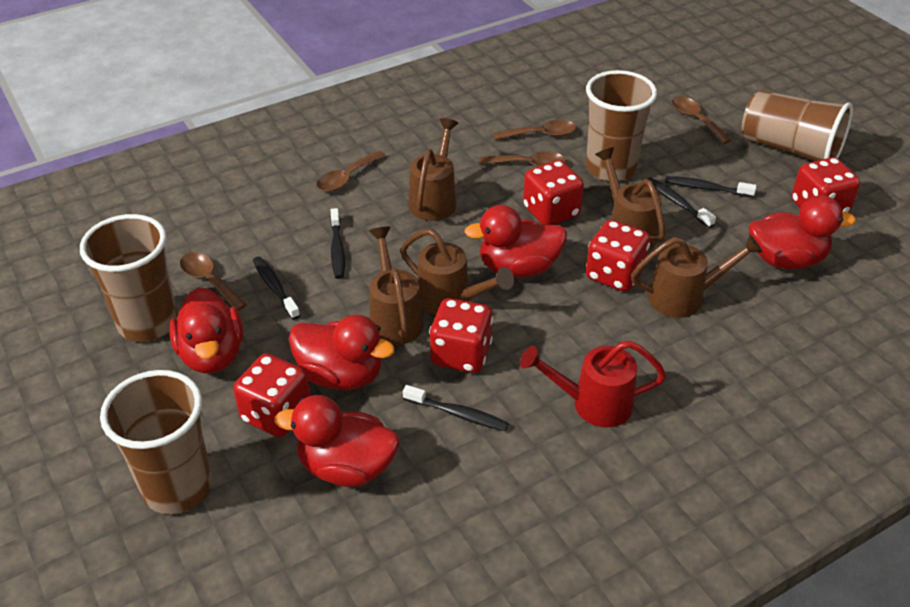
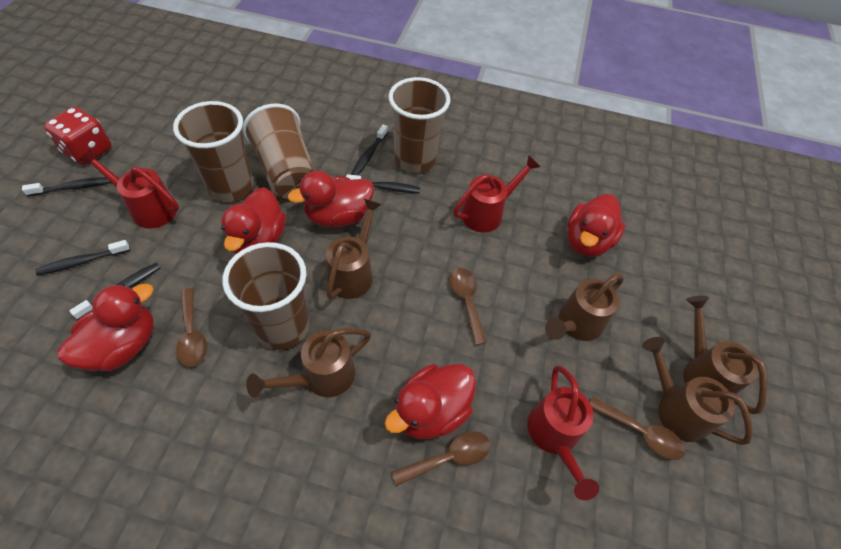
brown spoon: 5 -> 4
red dice: 5 -> 1
red watering can: 1 -> 3

